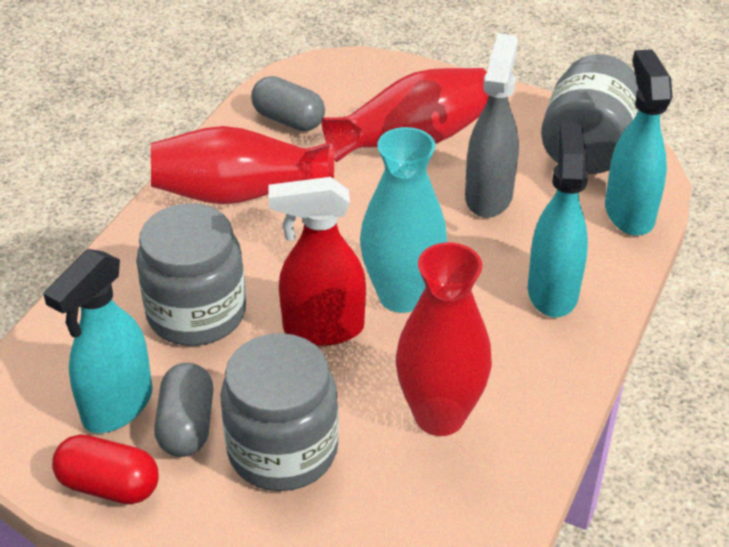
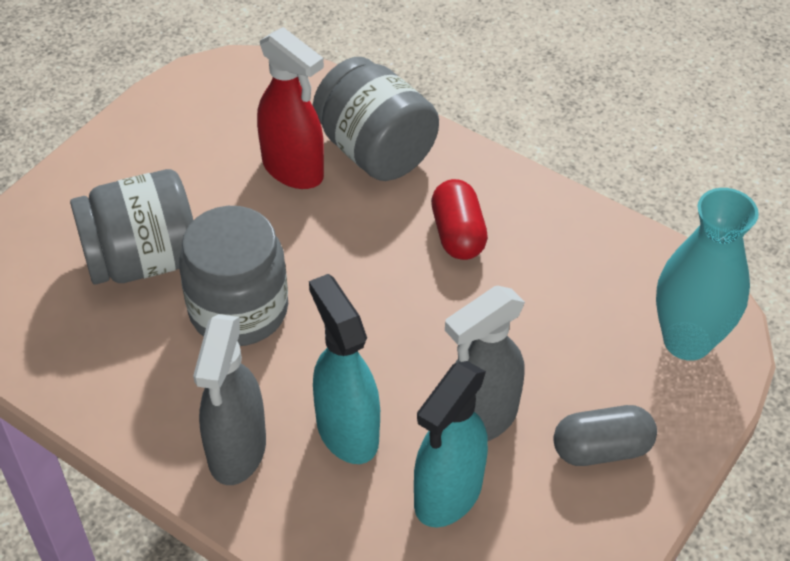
grey capsule: 2 -> 1
grey spray bottle: 1 -> 2
red vase: 3 -> 0
turquoise spray bottle: 3 -> 2

